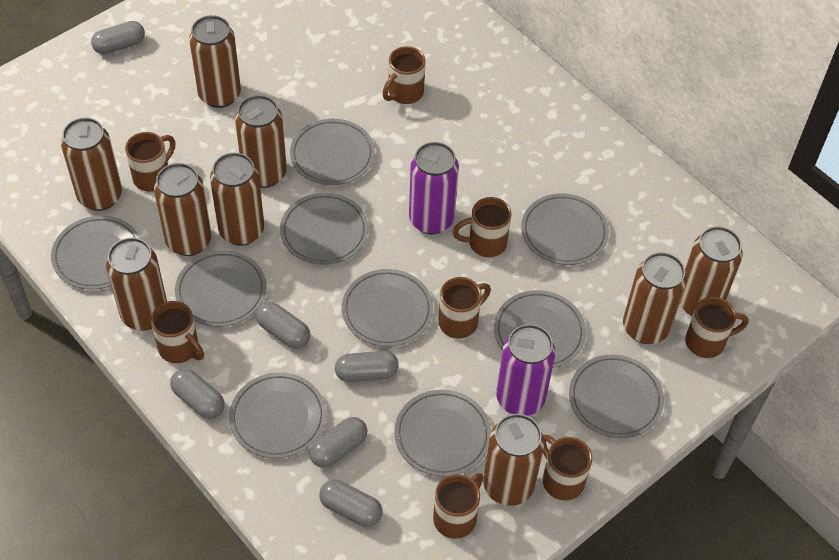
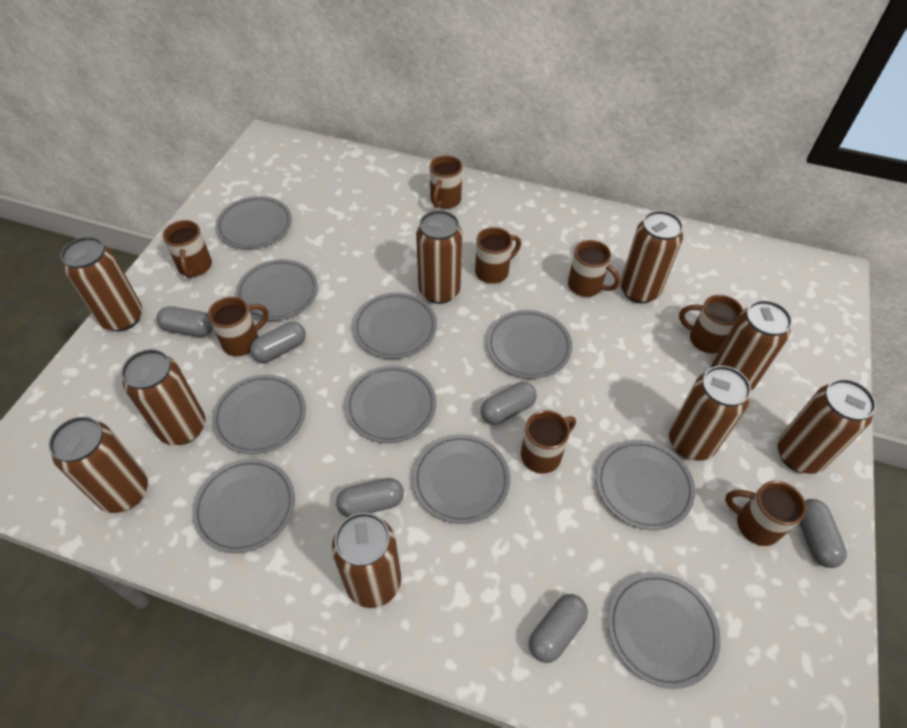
purple can: 2 -> 0

